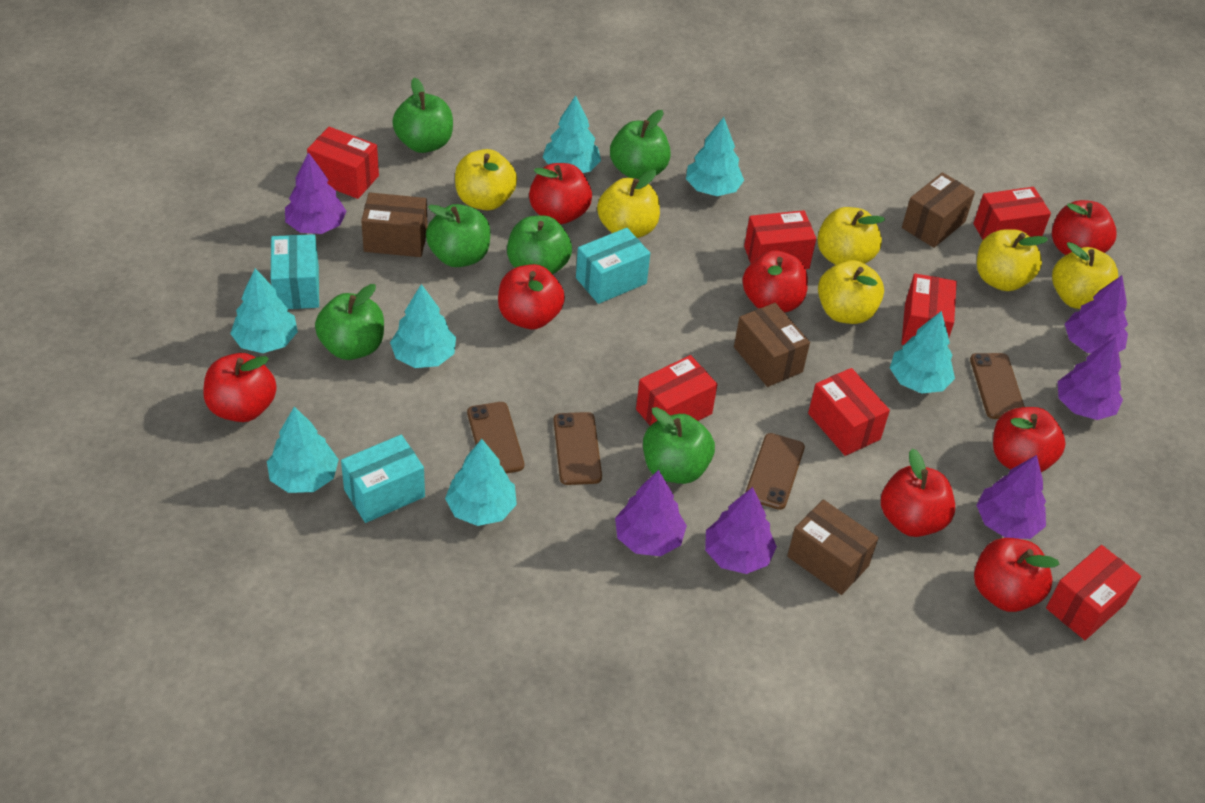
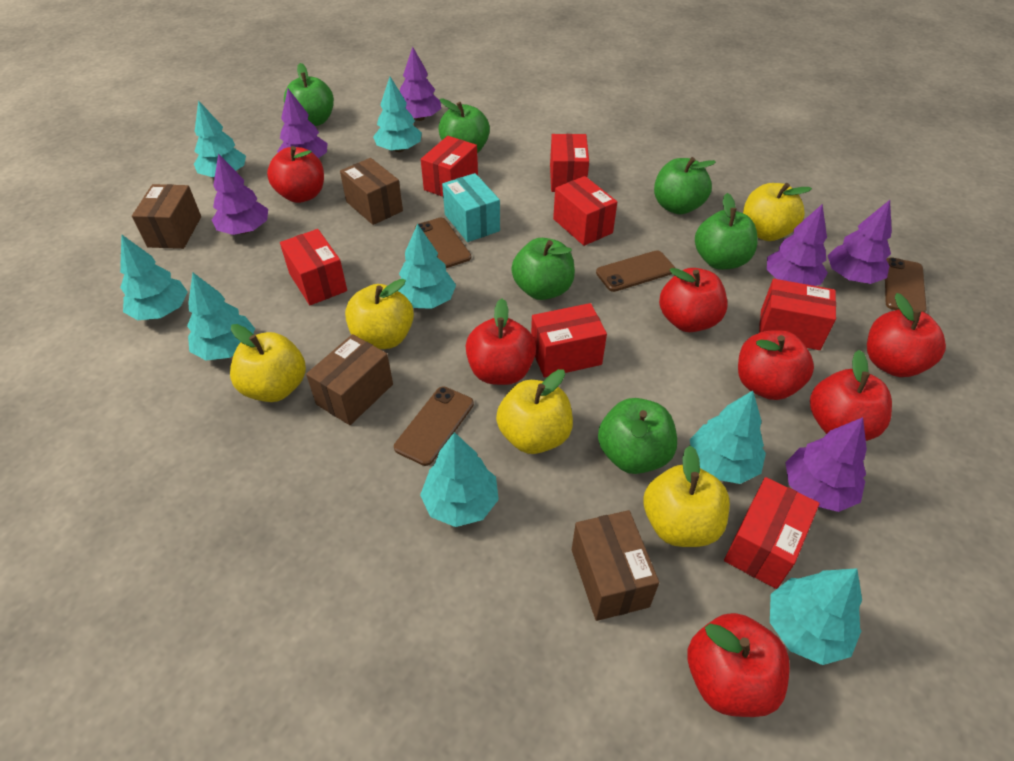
red apple: 8 -> 7
turquoise box: 3 -> 1
turquoise tree: 7 -> 8
yellow apple: 6 -> 5

